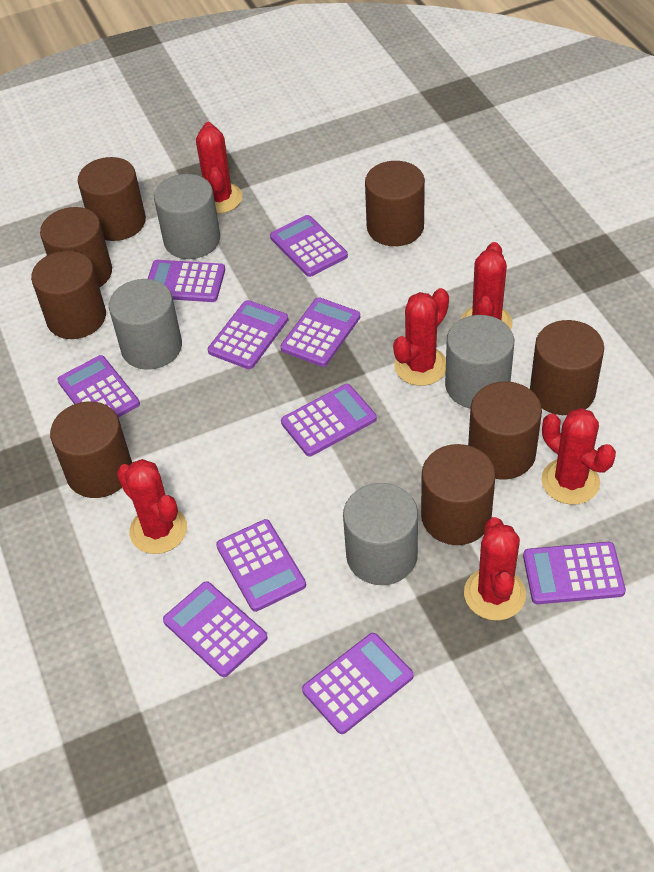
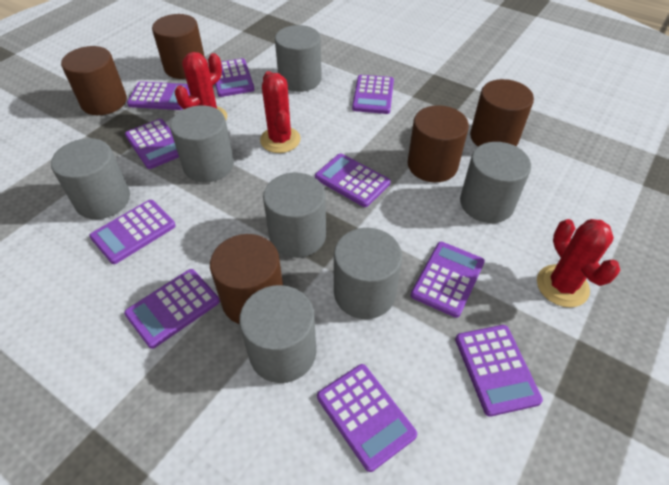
brown cylinder: 8 -> 5
grey cylinder: 4 -> 7
red cactus: 6 -> 3

